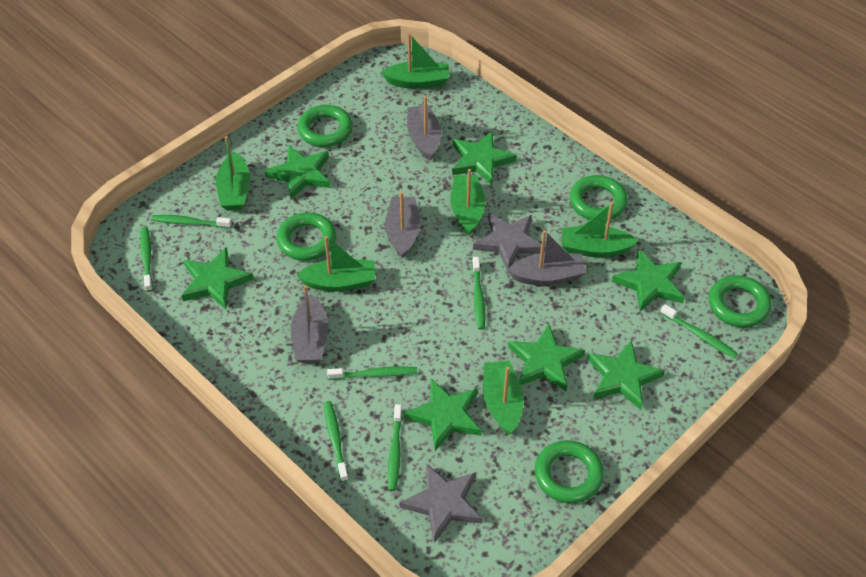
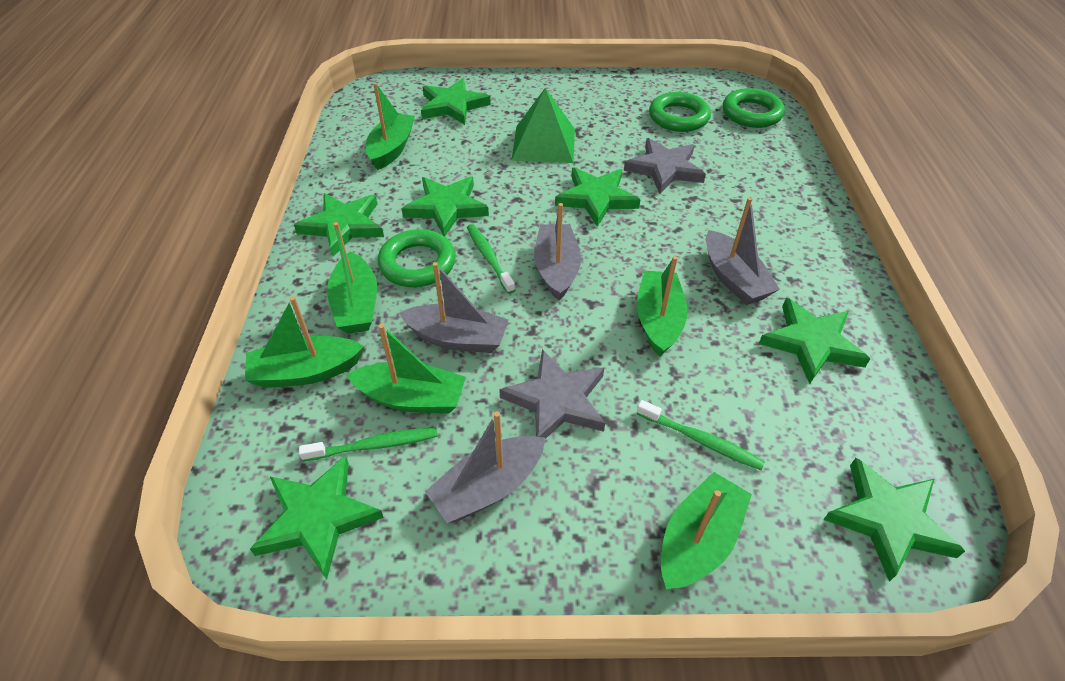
green pyramid: 0 -> 1
green ring: 5 -> 3
green toothbrush: 7 -> 3

